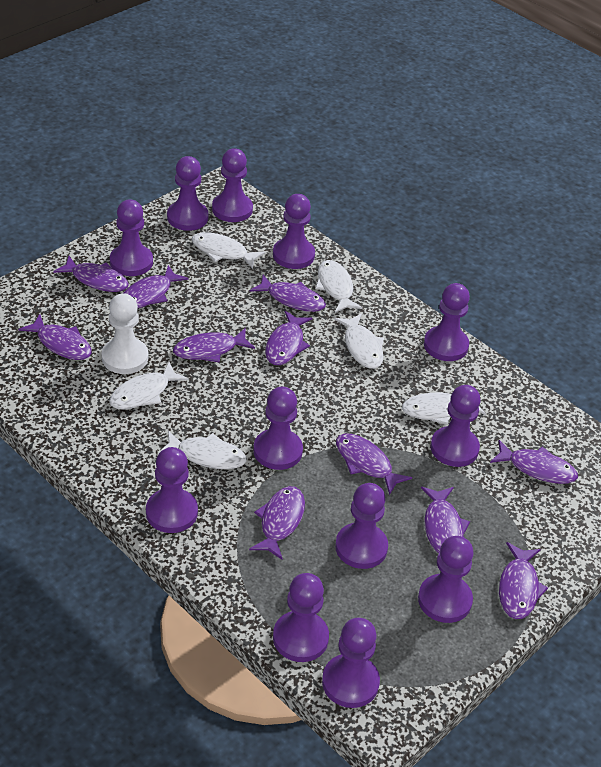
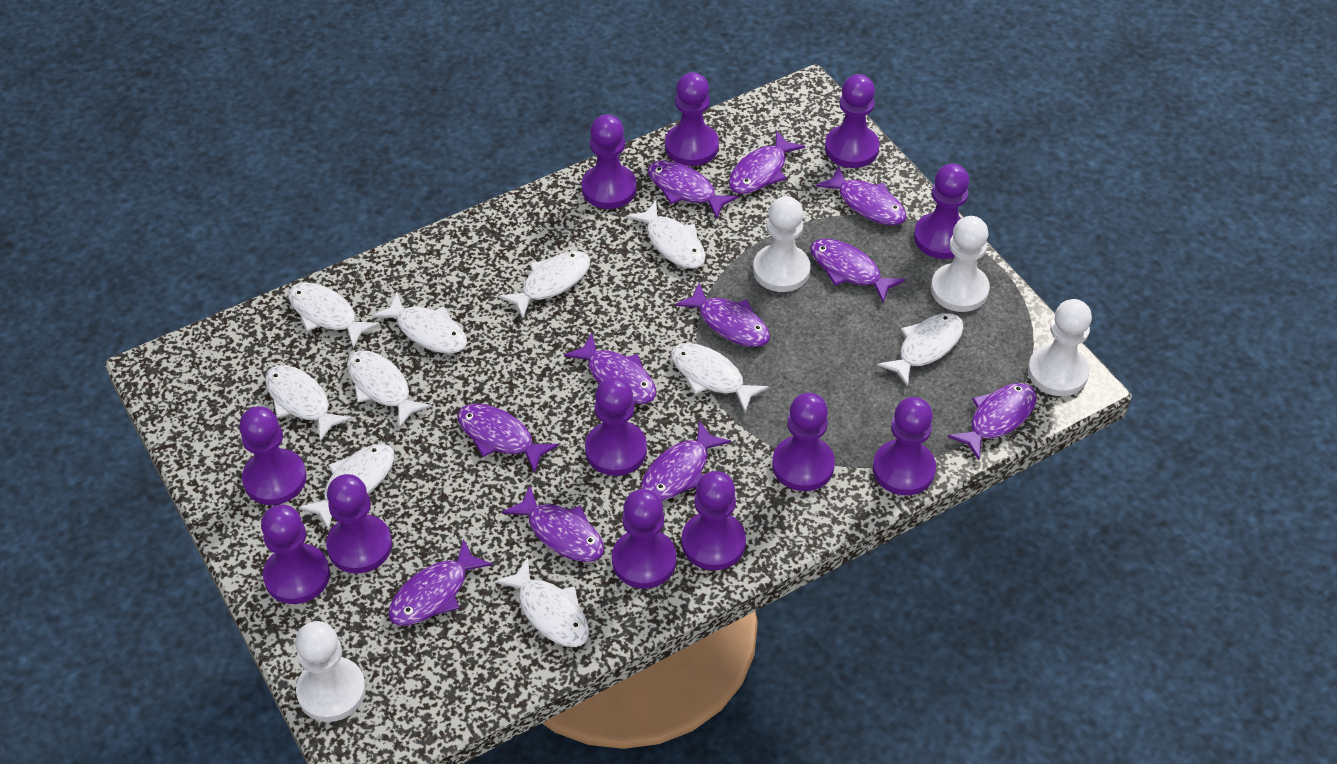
white fish: 6 -> 10
white pawn: 1 -> 4

